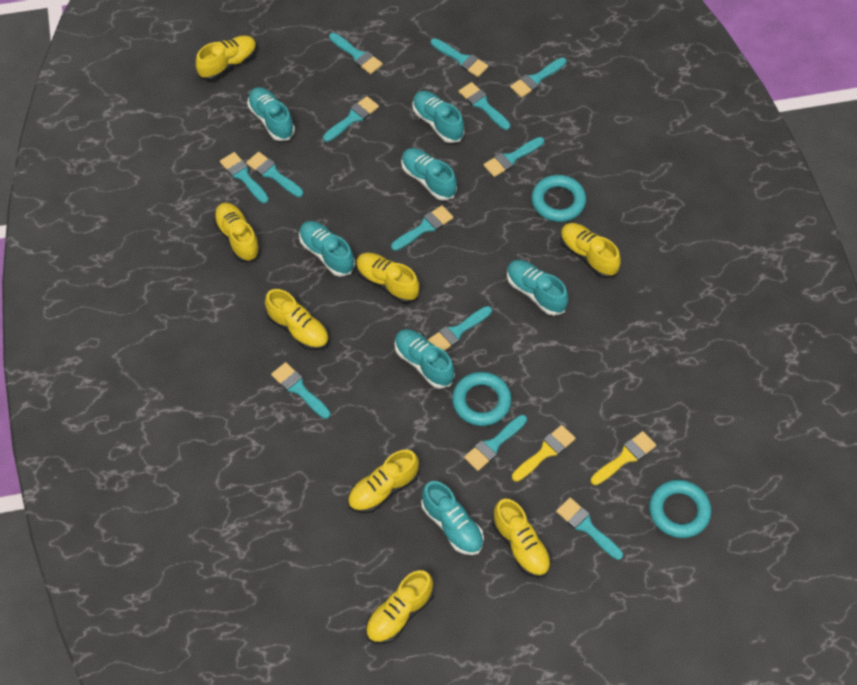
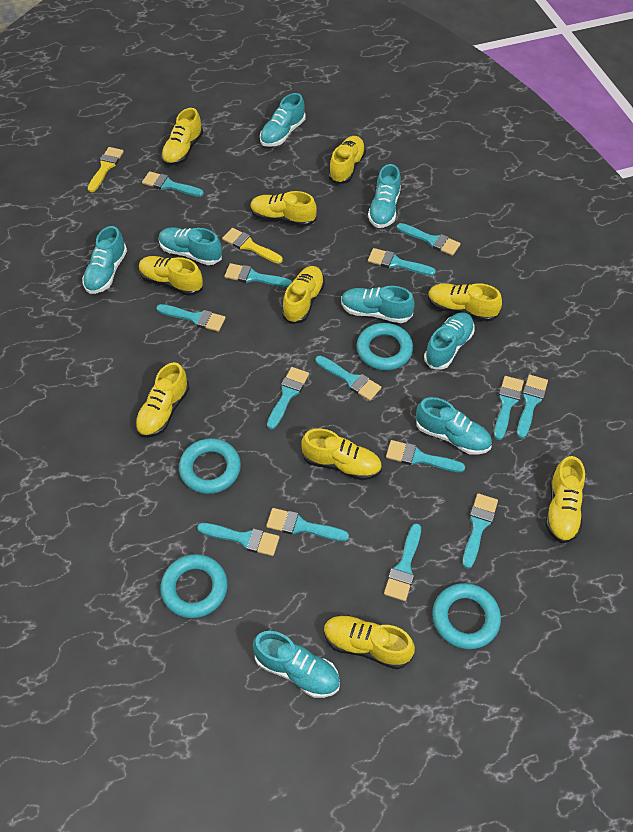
turquoise brush: 13 -> 14
turquoise ring: 3 -> 4
turquoise shoe: 7 -> 8
yellow shoe: 8 -> 10

